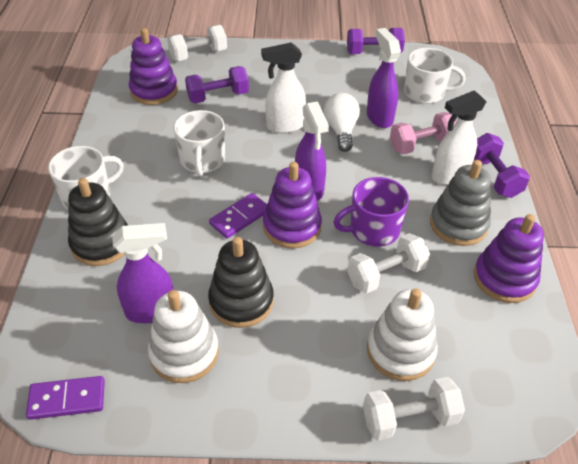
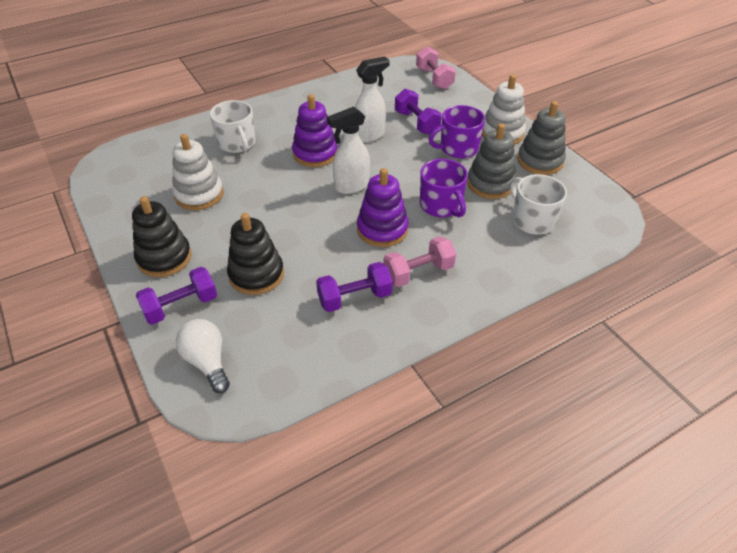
grey stacking toy: 1 -> 2
pink dumbbell: 1 -> 2
purple domino: 2 -> 0
purple mug: 1 -> 2
purple spray bottle: 3 -> 0
purple stacking toy: 3 -> 2
white dumbbell: 3 -> 0
white mug: 3 -> 2

